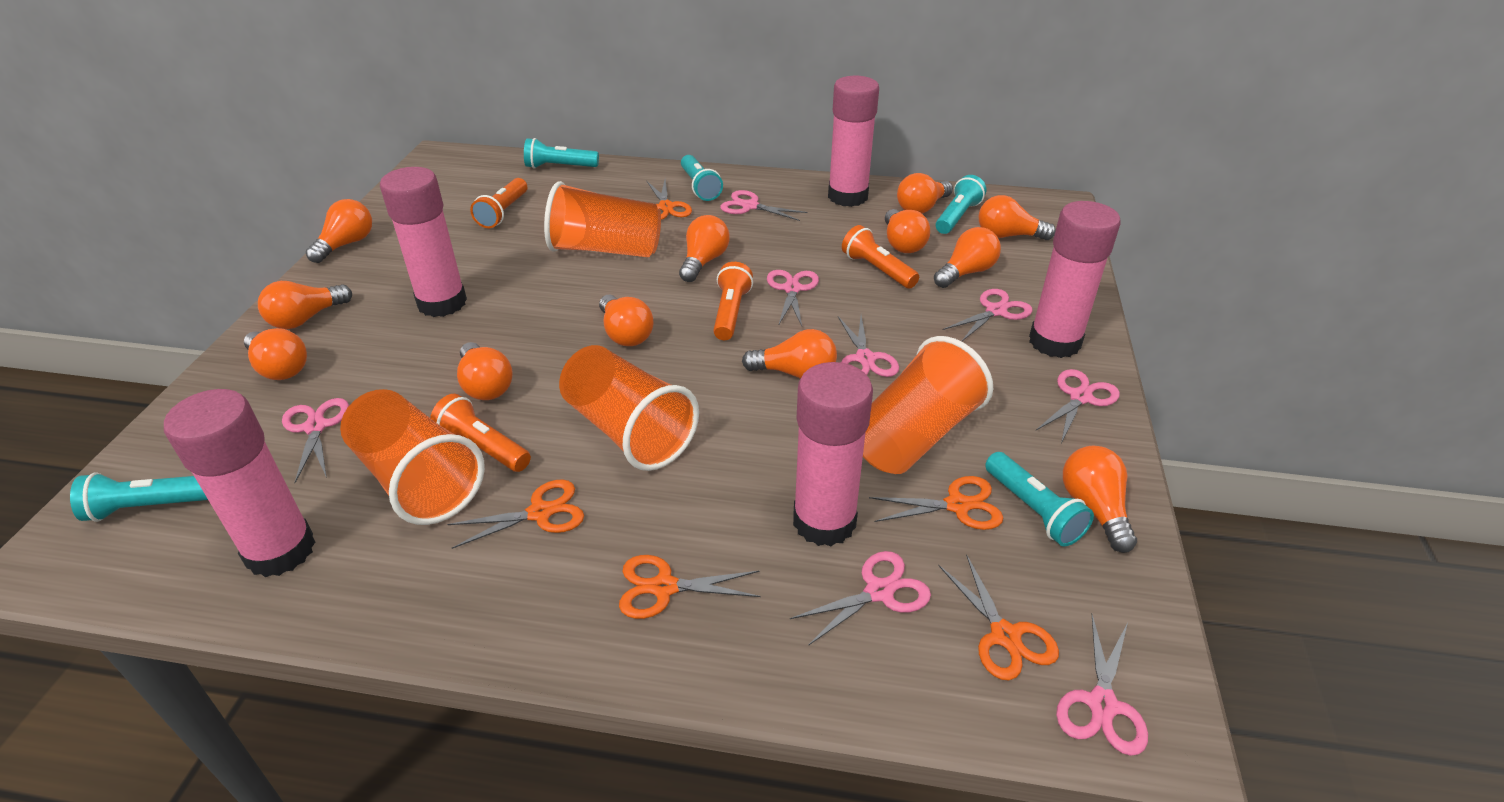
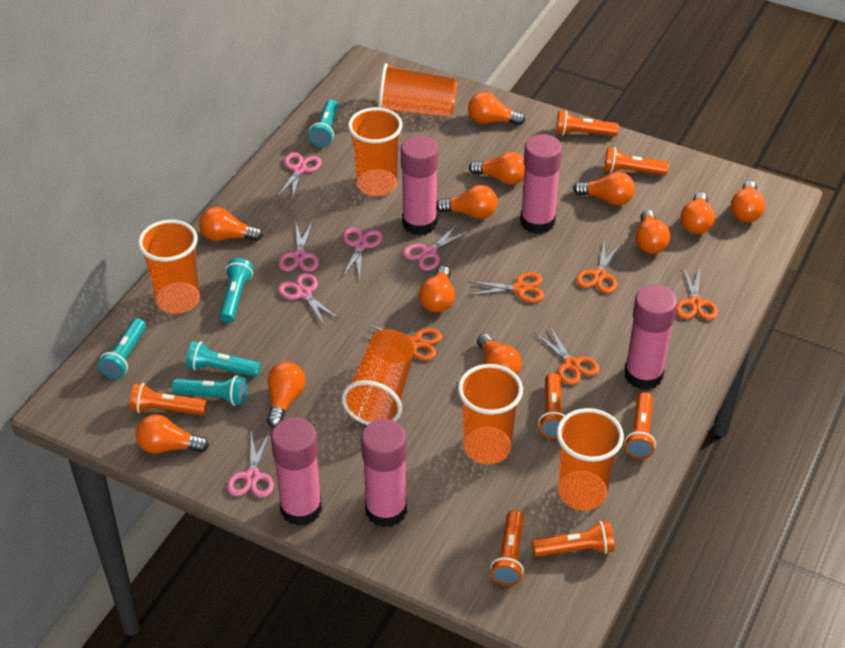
orange cup: 4 -> 6
orange flashlight: 4 -> 7
pink scissors: 8 -> 6

